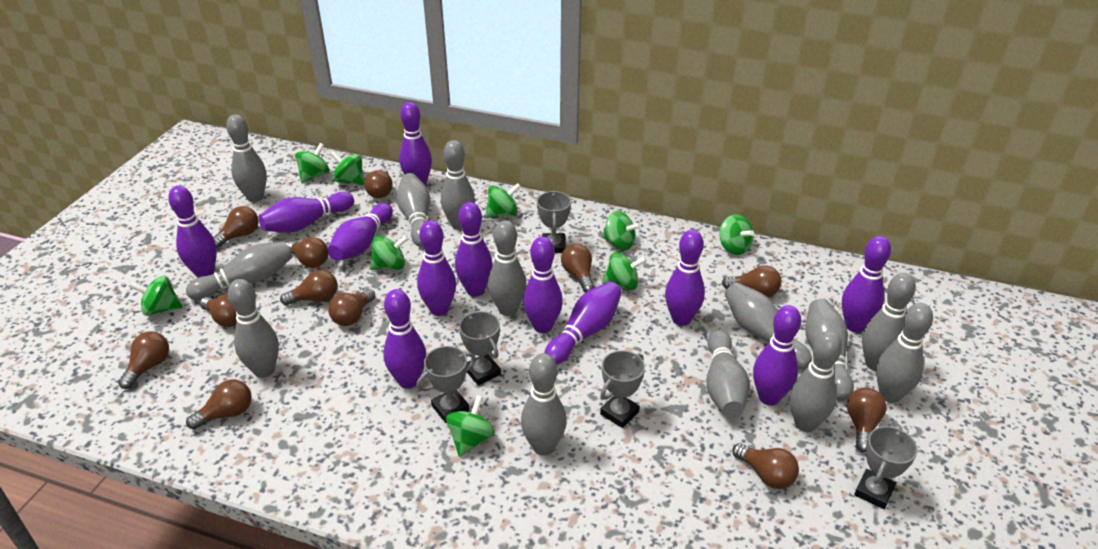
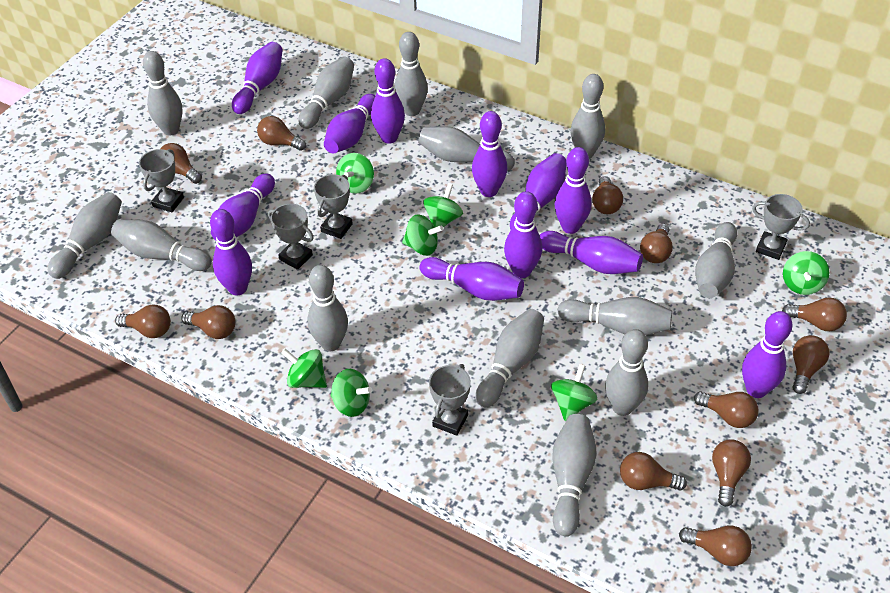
green spinning top: 9 -> 7

